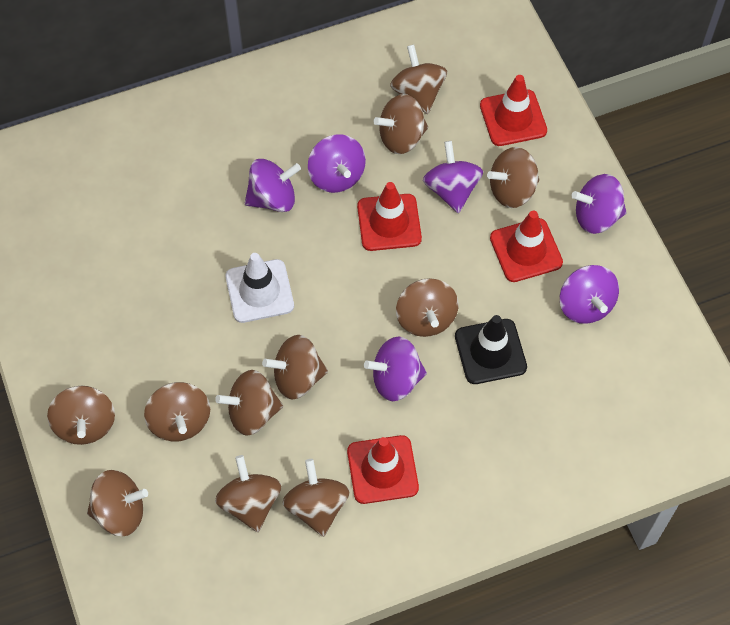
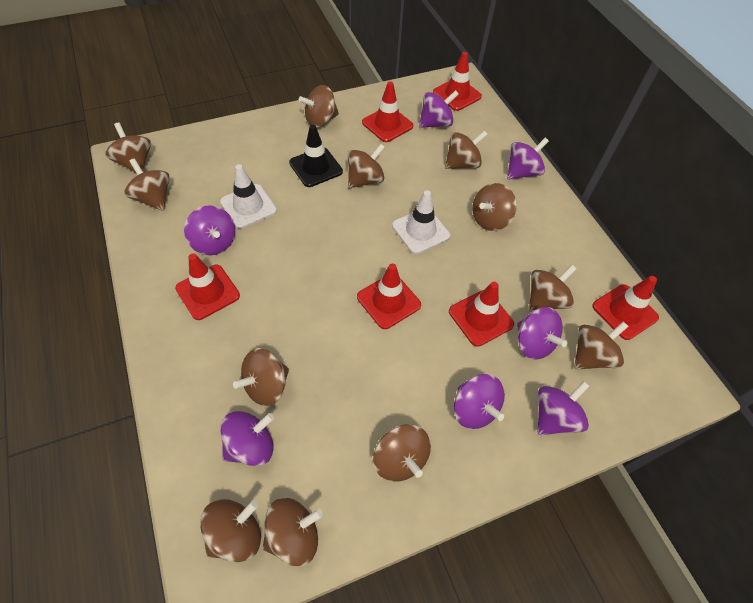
brown spinning top: 11 -> 12
purple spinning top: 6 -> 7
red traffic cone: 4 -> 6
white traffic cone: 1 -> 2

